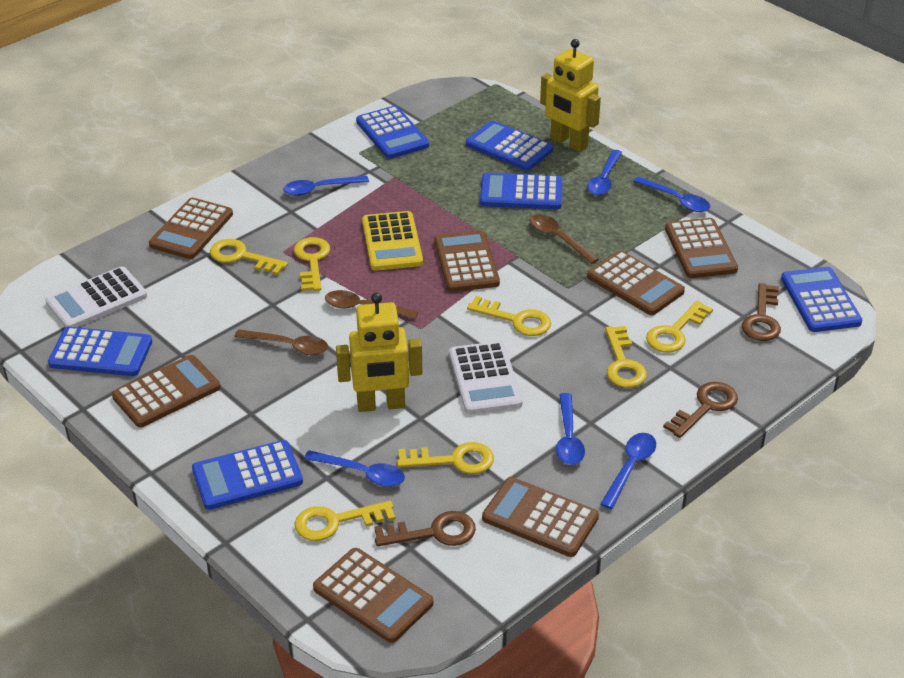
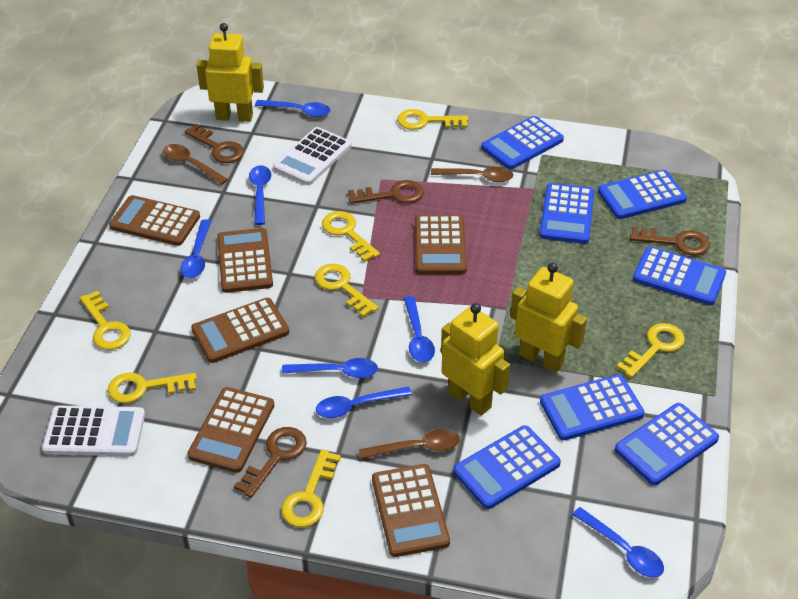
blue calculator: 6 -> 7
blue spoon: 6 -> 7
brown calculator: 7 -> 6
brown key: 3 -> 4
yellow calculator: 1 -> 0
yellow robot: 2 -> 3

